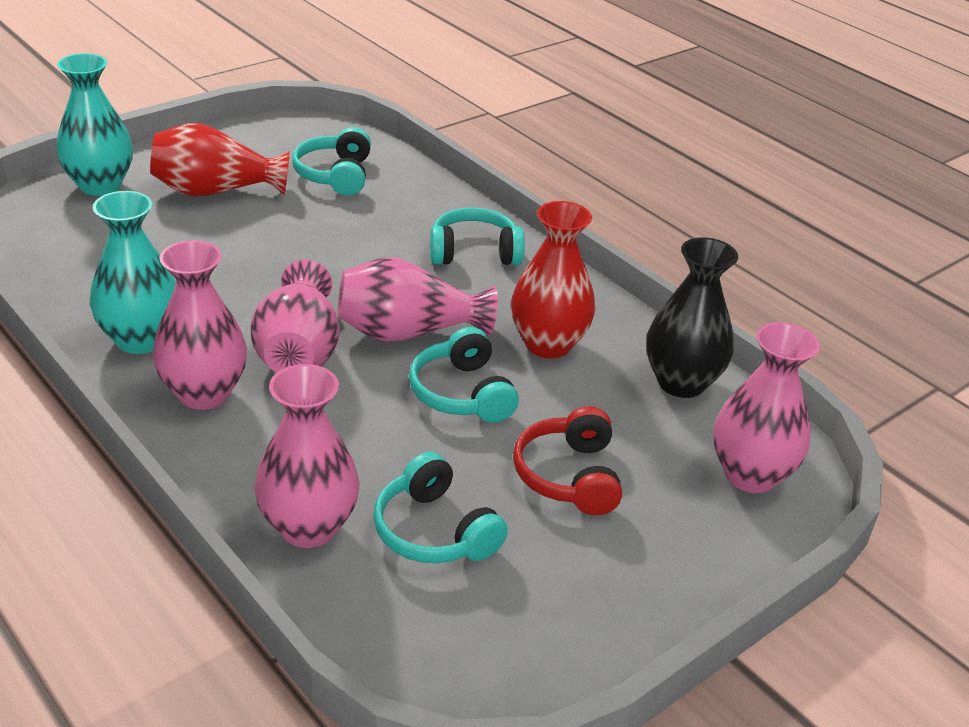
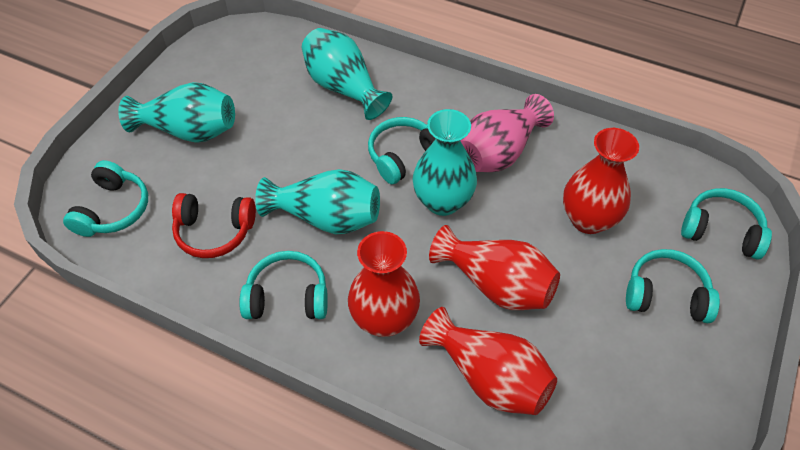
black vase: 1 -> 0
pink vase: 5 -> 1
red vase: 2 -> 4
turquoise headphones: 4 -> 5
turquoise vase: 2 -> 4

